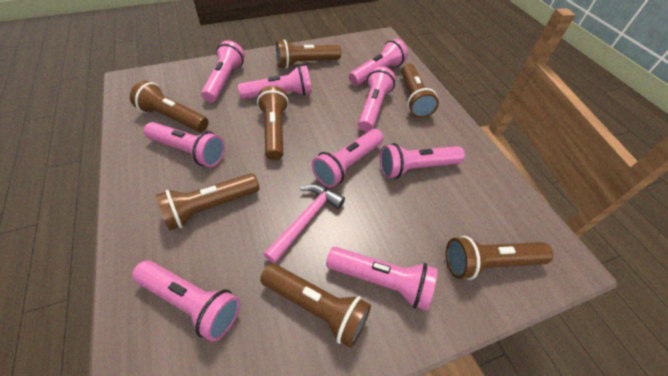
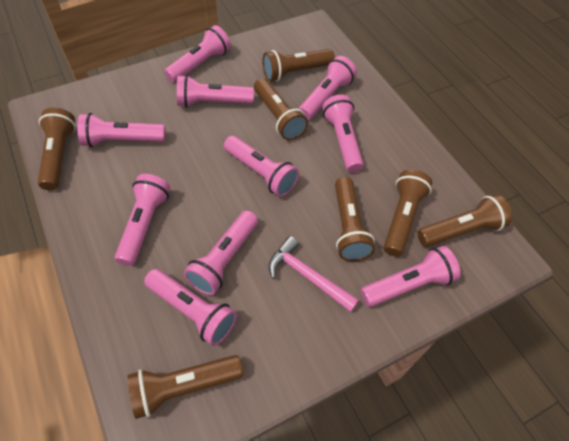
pink flashlight: 9 -> 10

